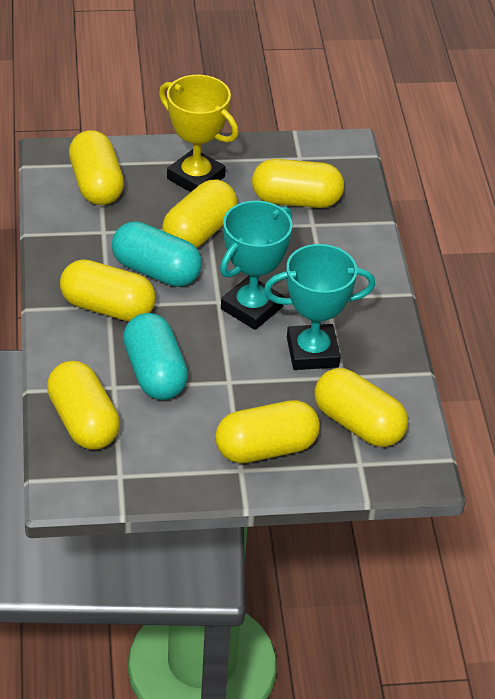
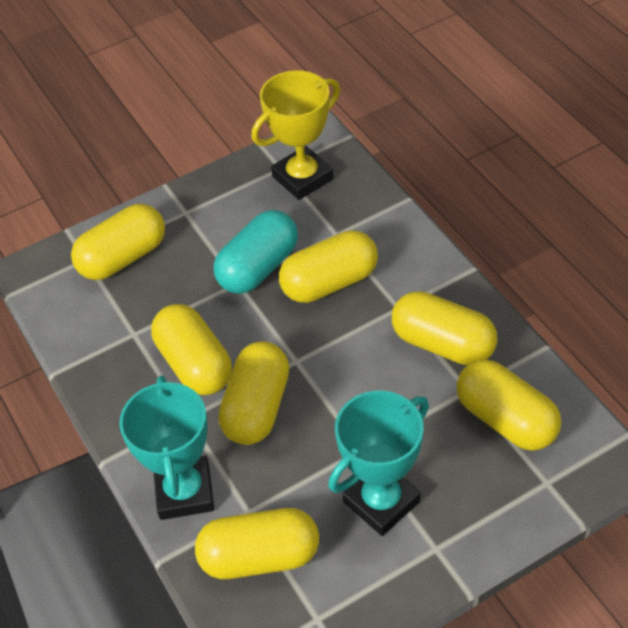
turquoise capsule: 2 -> 1

